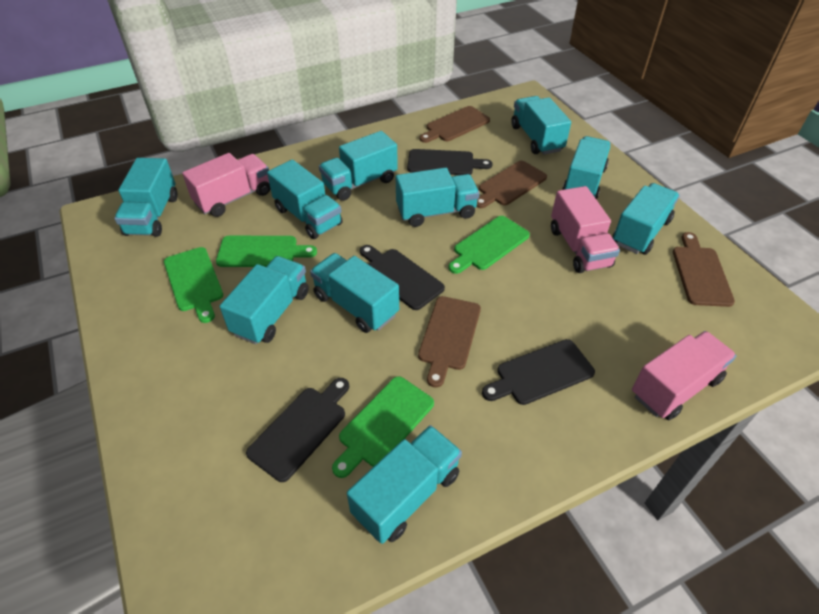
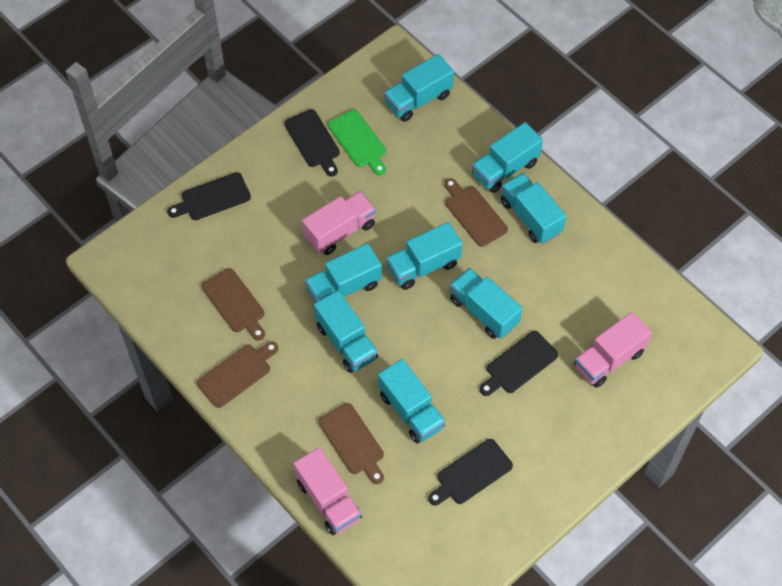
green cutting board: 4 -> 1
turquoise truck: 10 -> 8

